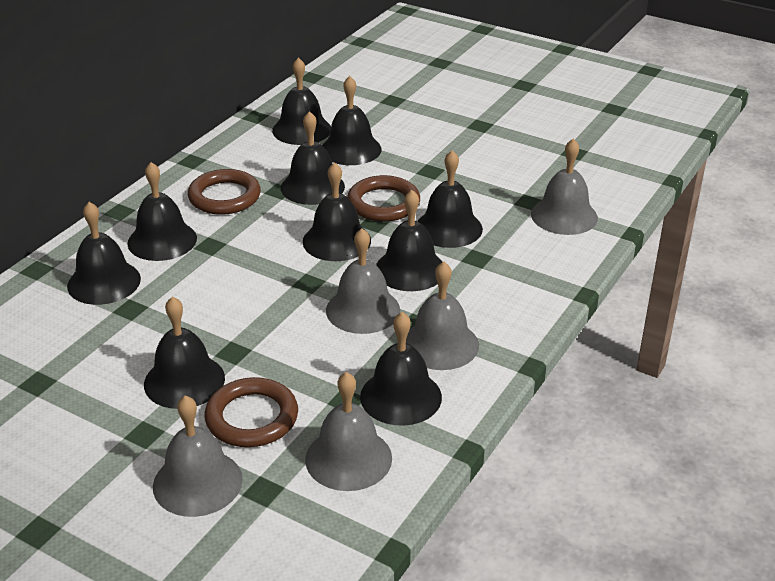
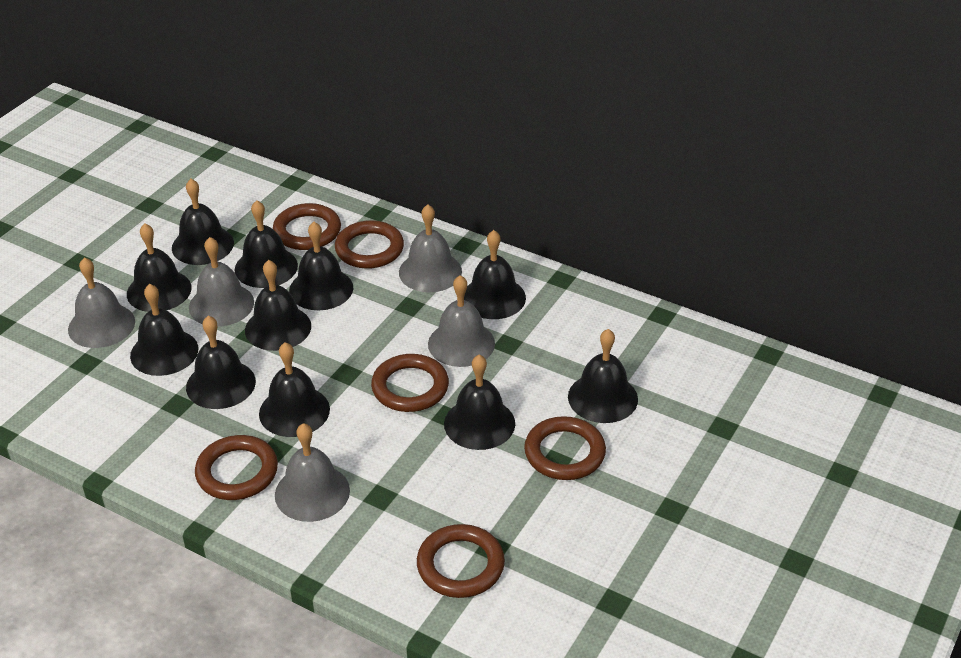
black bell: 10 -> 11
brown ring: 3 -> 6

